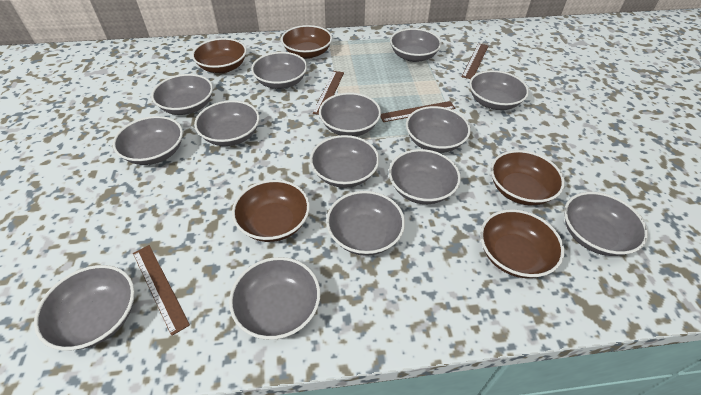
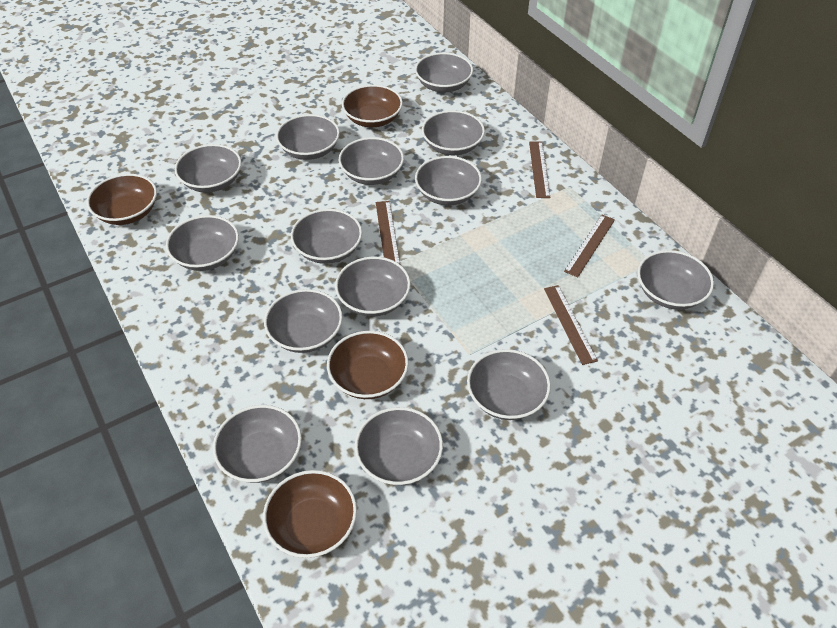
brown bowl: 5 -> 4

